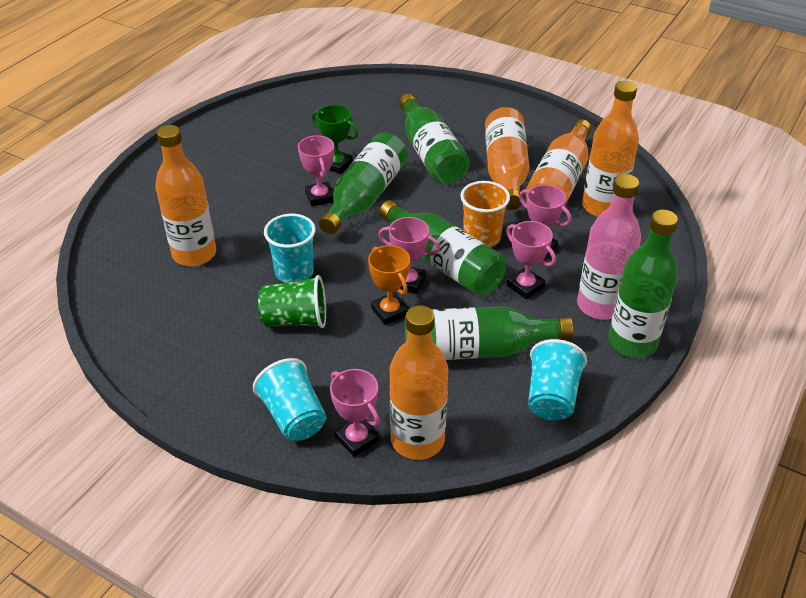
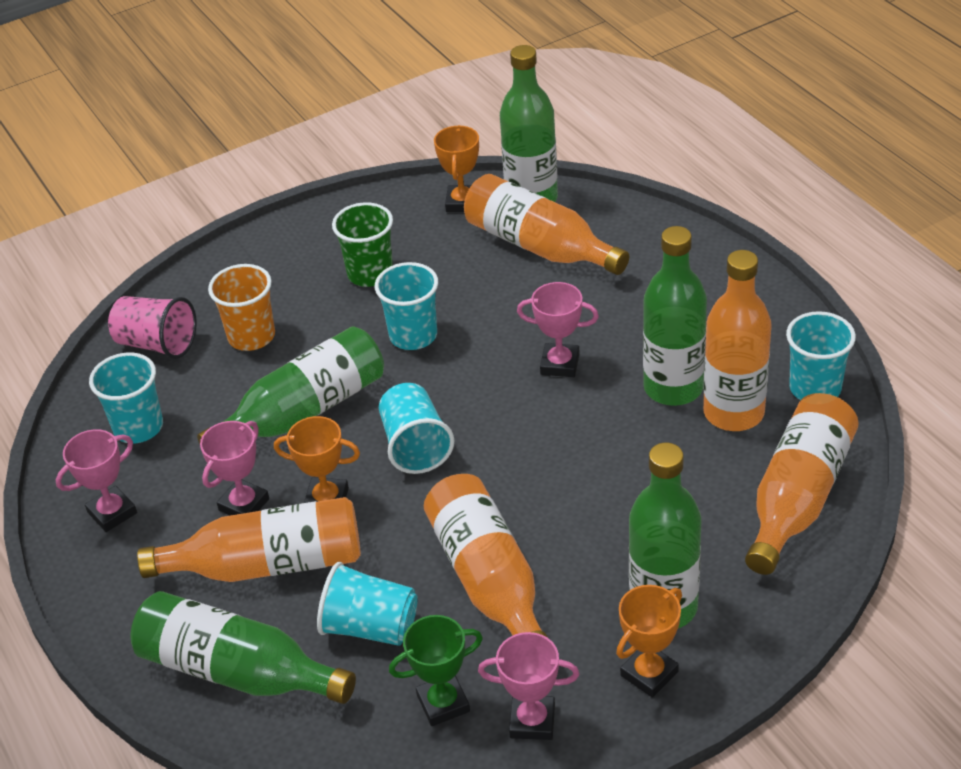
orange trophy: 1 -> 3
pink bottle: 1 -> 0
pink cup: 0 -> 1
pink trophy: 5 -> 4
turquoise cup: 3 -> 5

